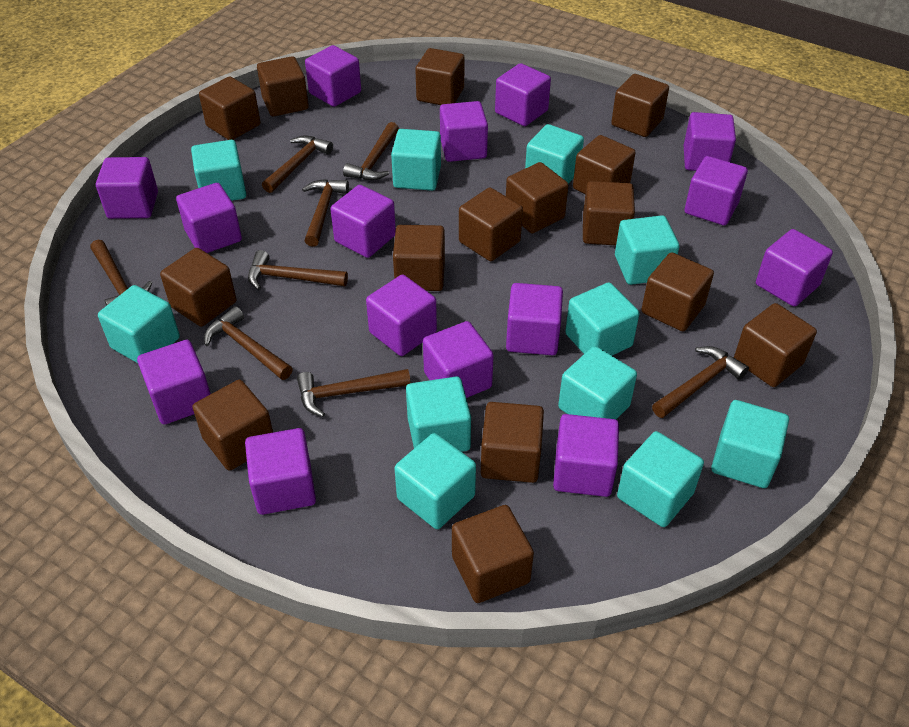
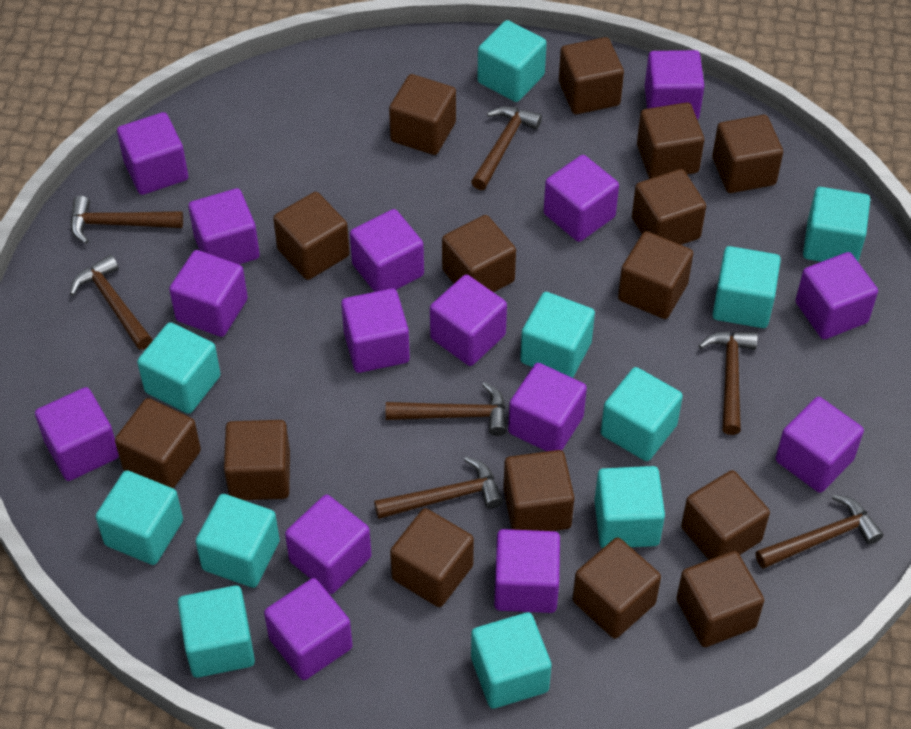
brown hammer: 8 -> 7

